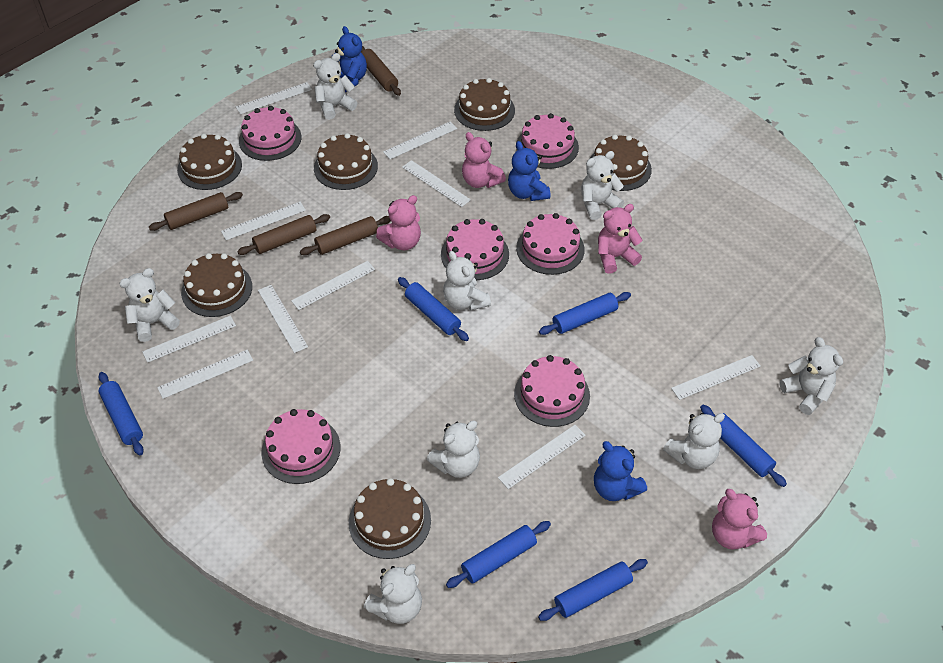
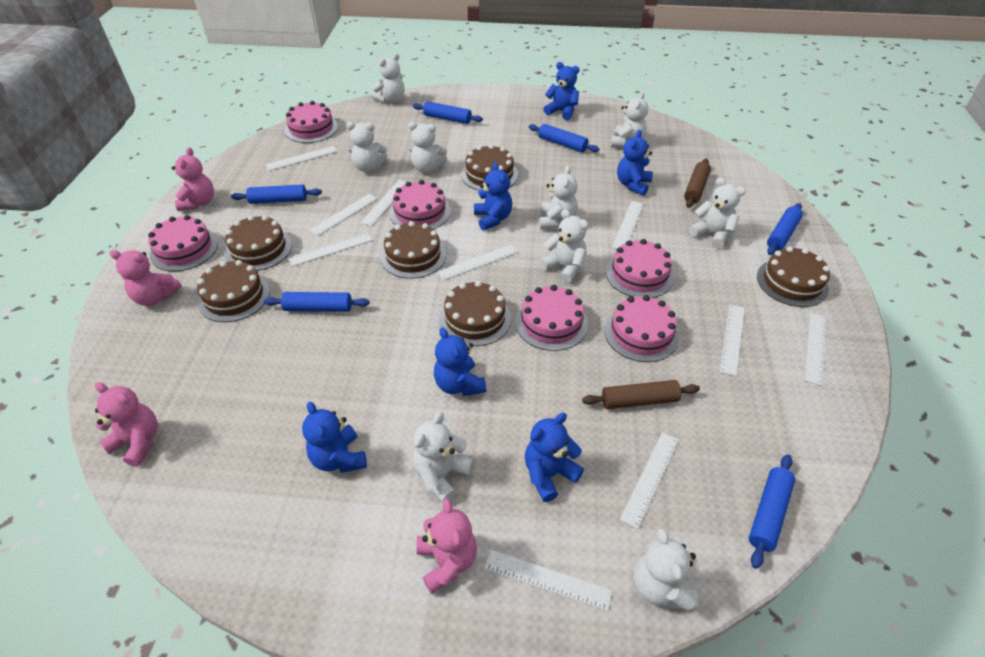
blue teddy bear: 3 -> 6
brown rolling pin: 4 -> 2
white teddy bear: 8 -> 9

